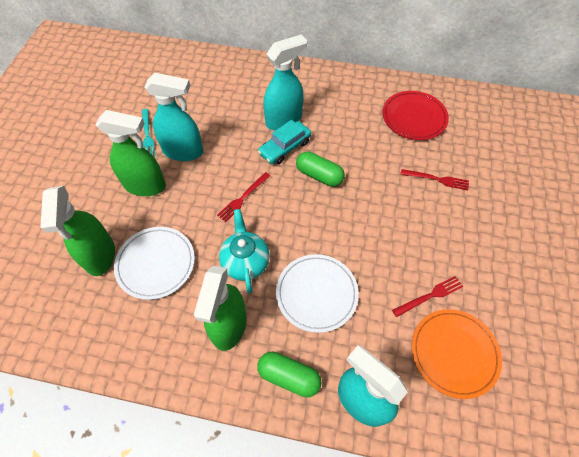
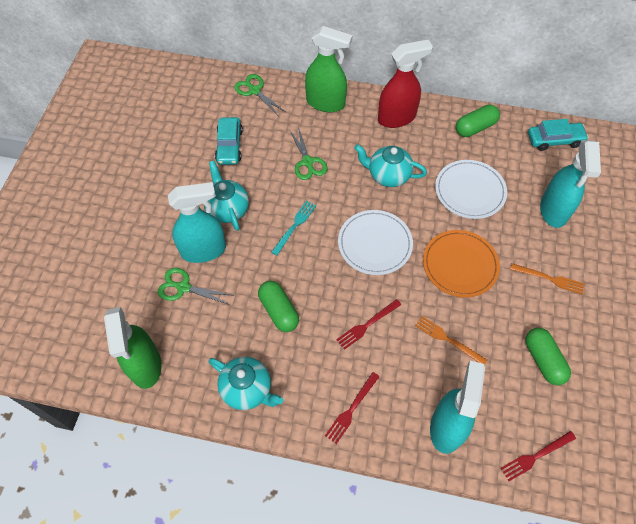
green capsule: 2 -> 3
green scissors: 0 -> 3
green spray bottle: 3 -> 2
orange fork: 0 -> 2
red plate: 1 -> 0
red spray bottle: 0 -> 1
turquoise car: 1 -> 2
turquoise teapot: 1 -> 3

